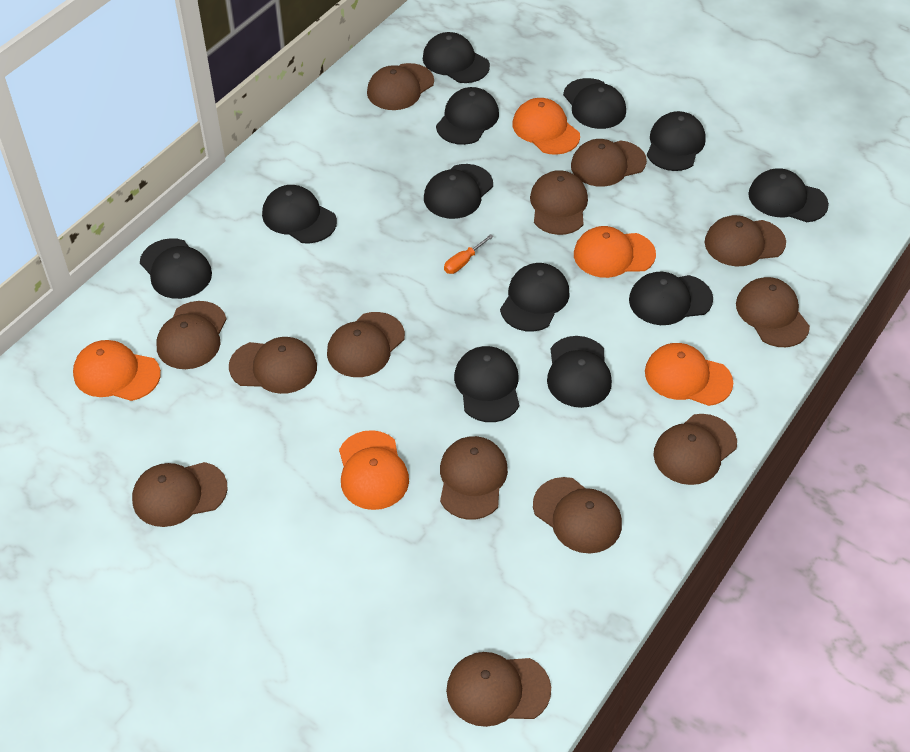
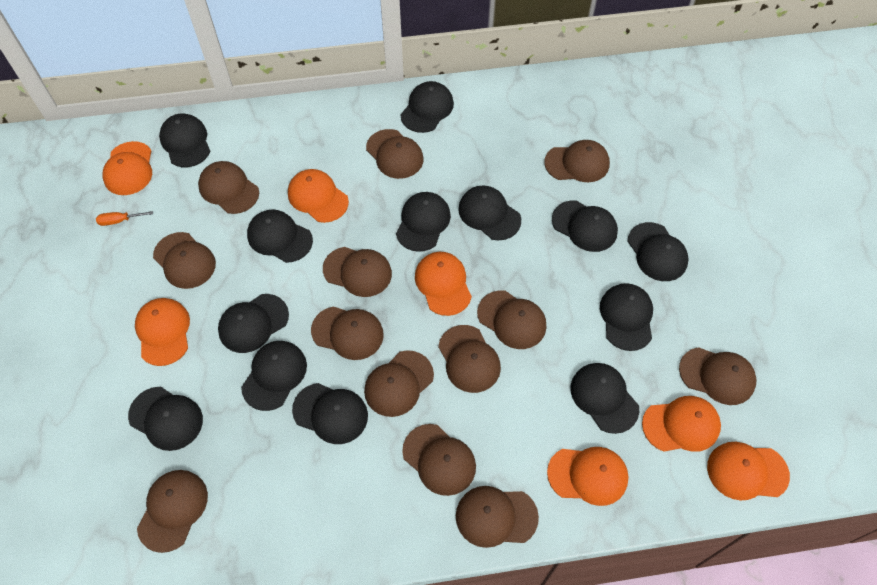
black cap: 12 -> 13
orange cap: 5 -> 7

